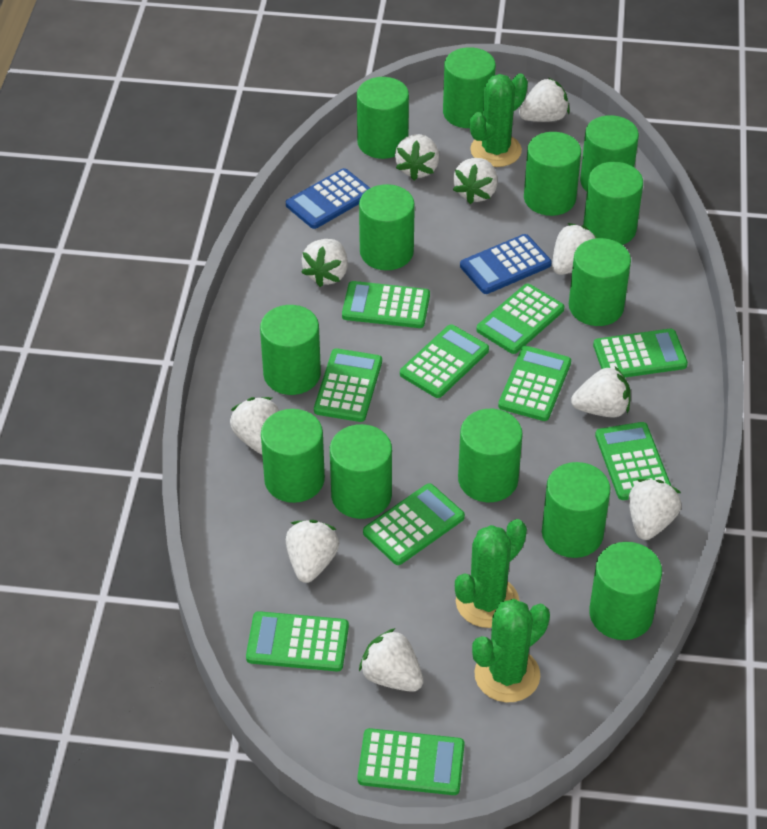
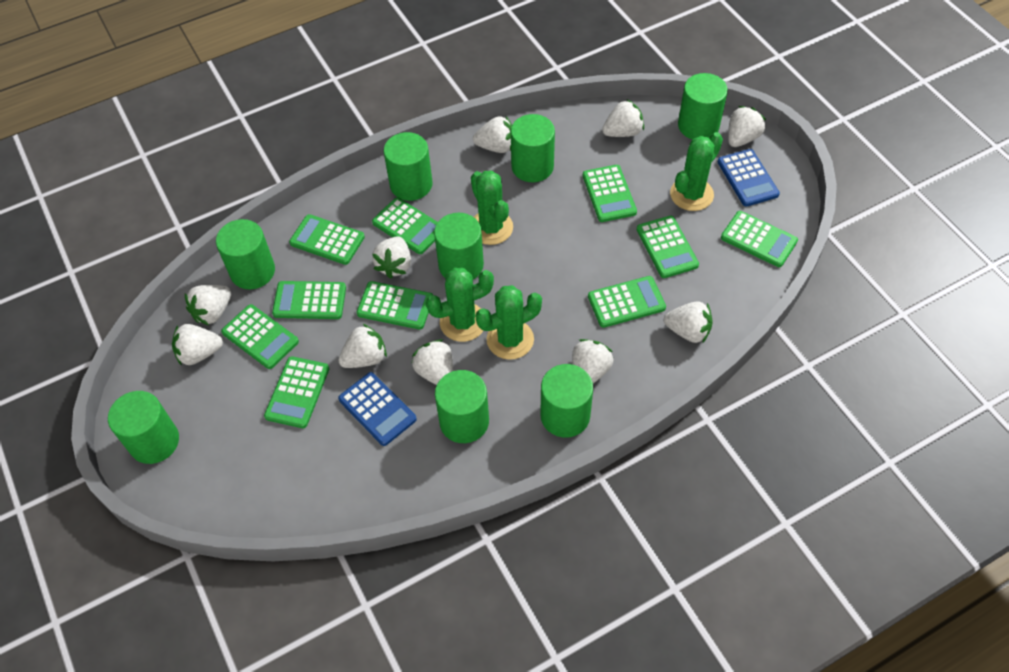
green cactus: 3 -> 4
green cylinder: 13 -> 8

